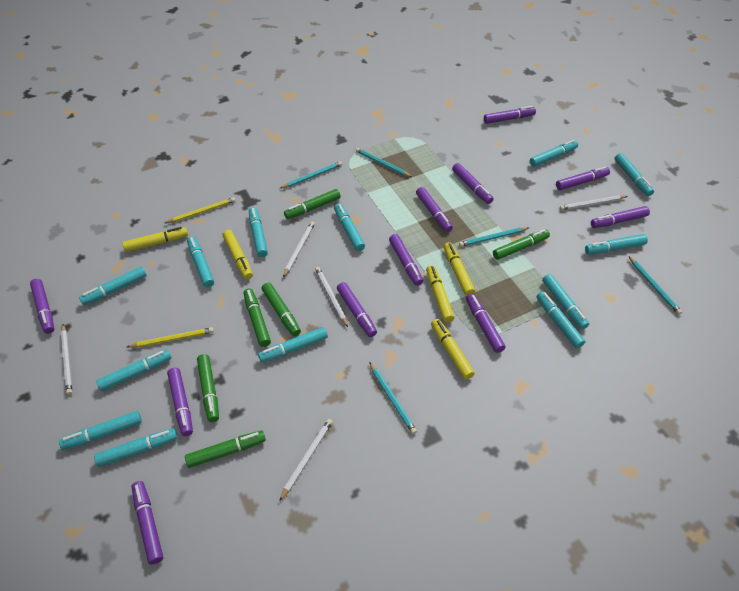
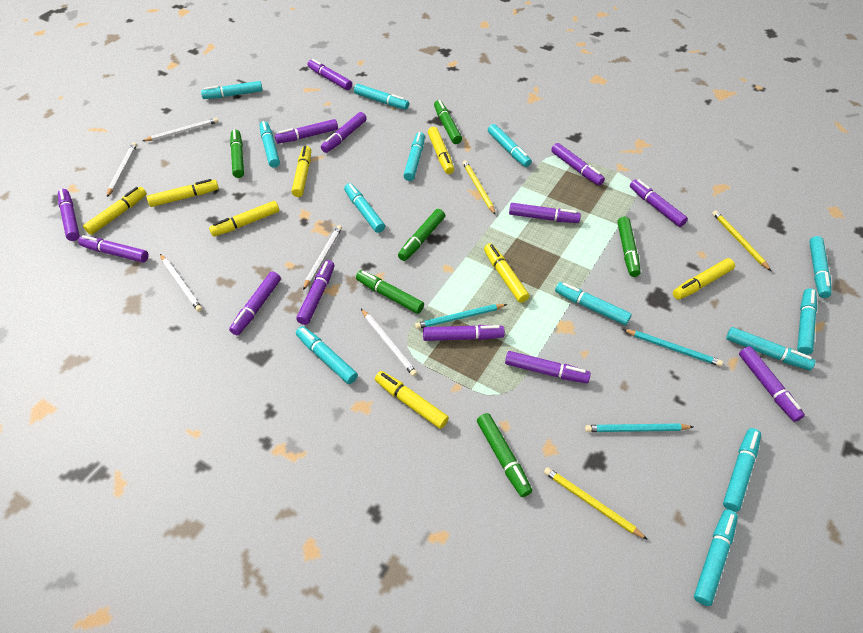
purple marker: 11 -> 13
turquoise pencil: 5 -> 3
yellow marker: 5 -> 8
yellow pencil: 2 -> 3

